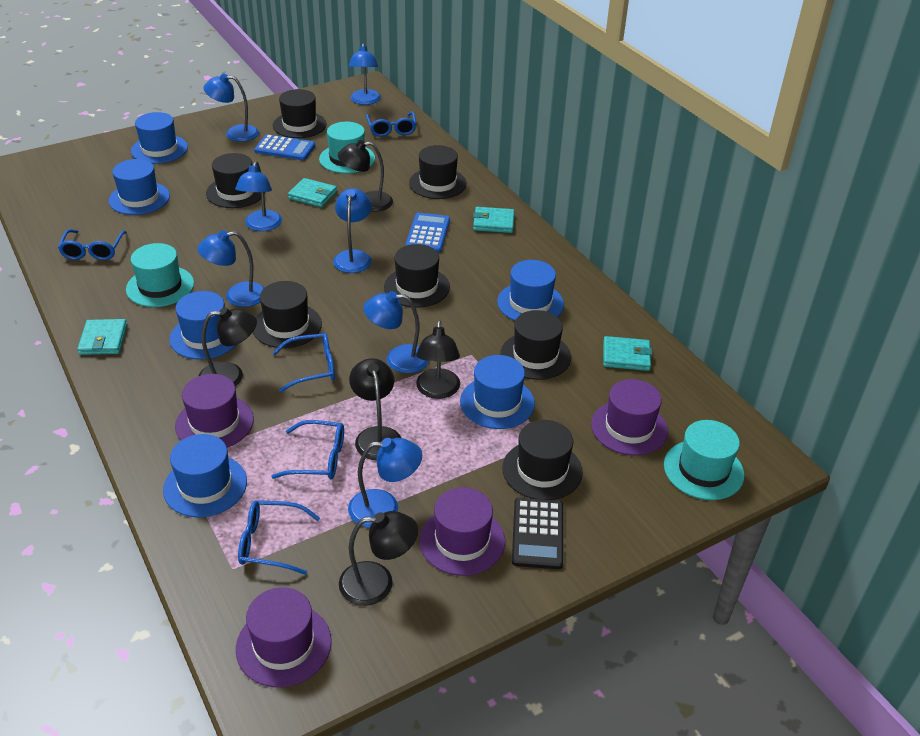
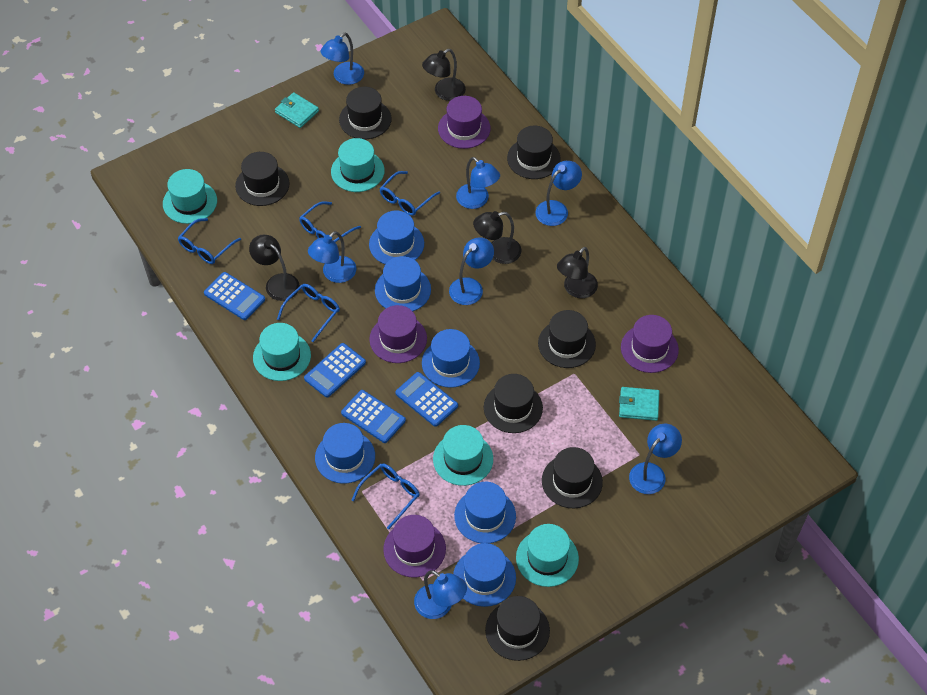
black calculator: 1 -> 0
black lamp: 5 -> 4
blue calculator: 2 -> 4
turquoise hat: 3 -> 5
turquoise wallet: 4 -> 2

